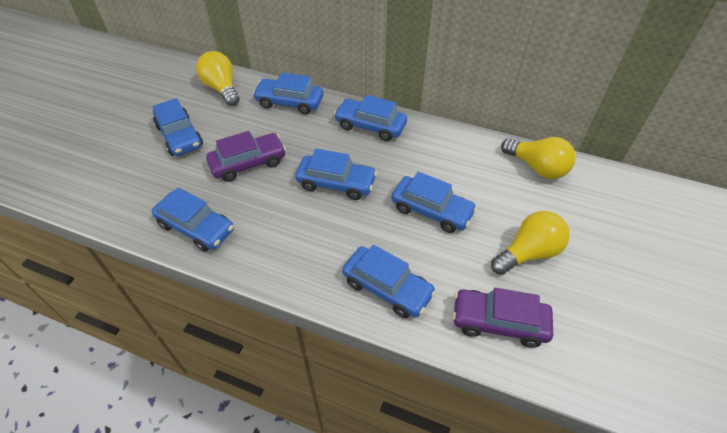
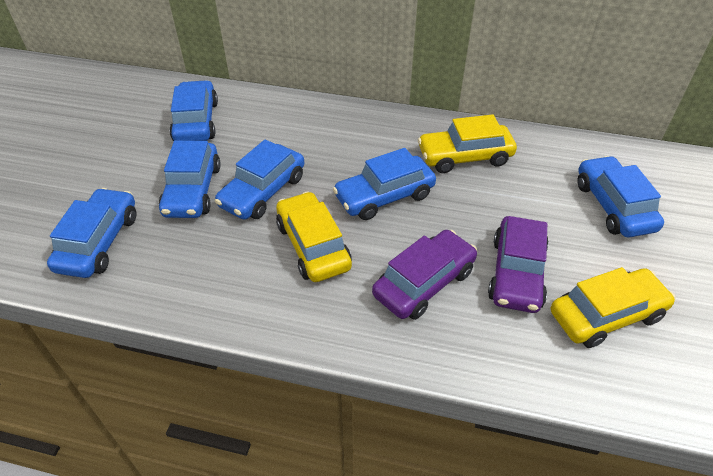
blue car: 7 -> 6
yellow car: 0 -> 3
yellow light bulb: 3 -> 0

